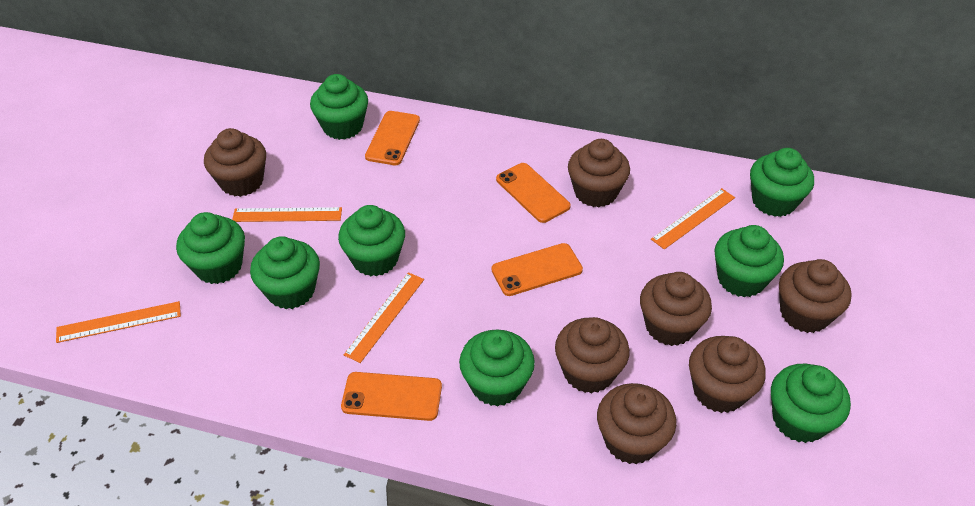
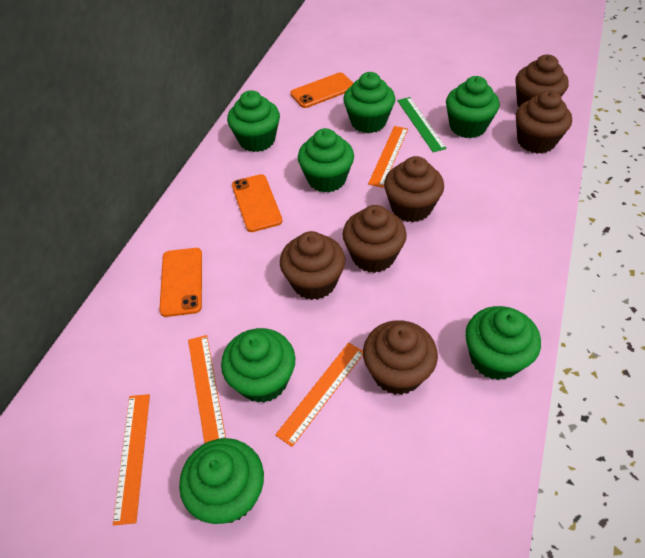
brown cupcake: 7 -> 6
green cupcake: 8 -> 7
green ruler: 0 -> 1
orange phone: 4 -> 3

